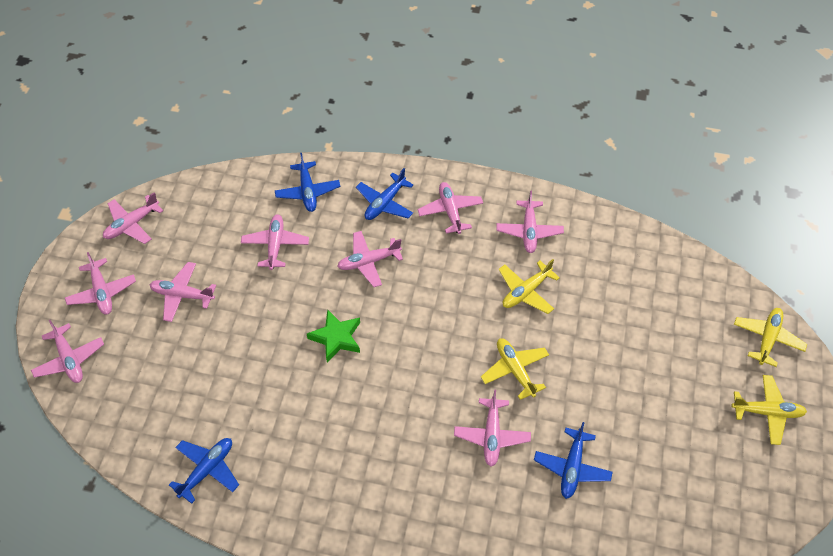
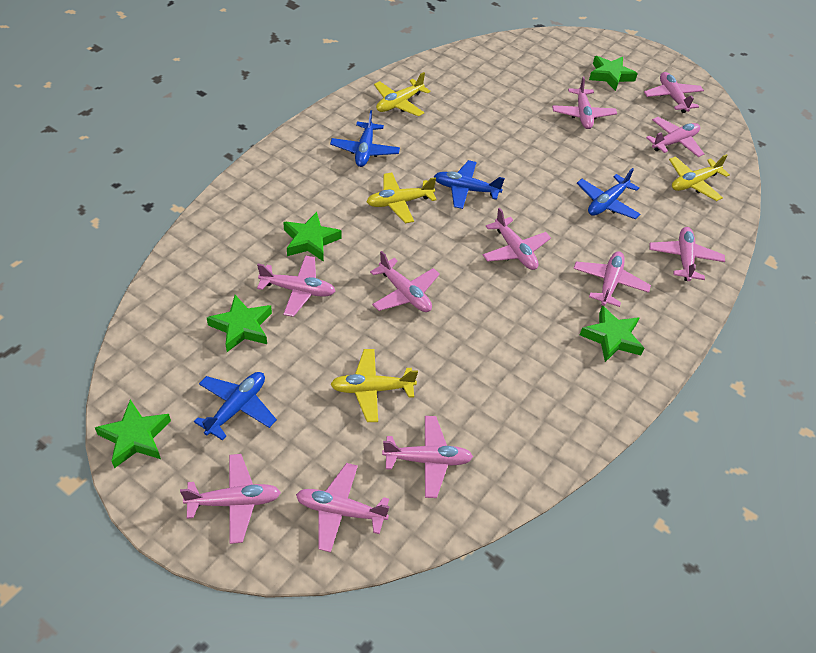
green star: 1 -> 5
pink plane: 9 -> 11

